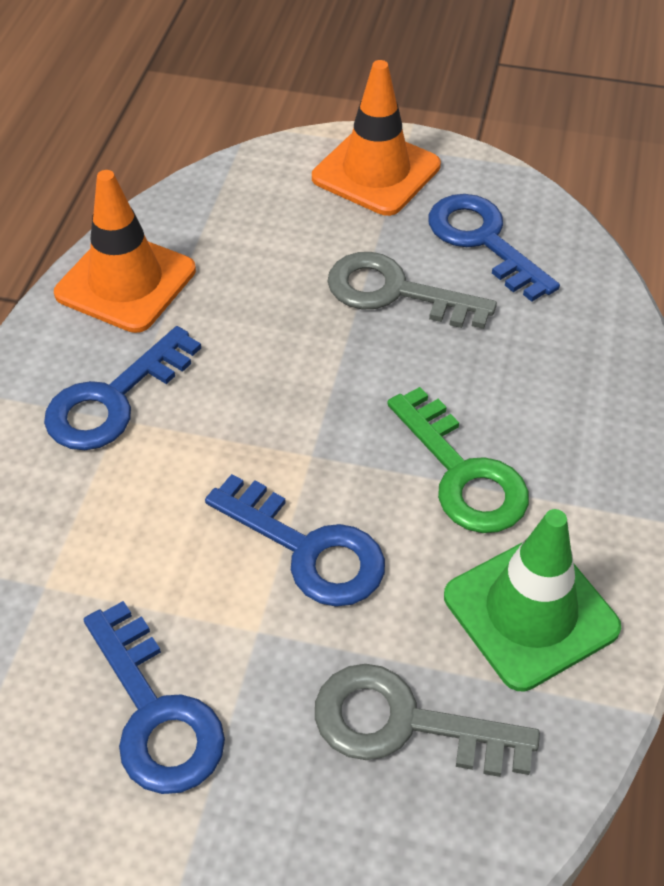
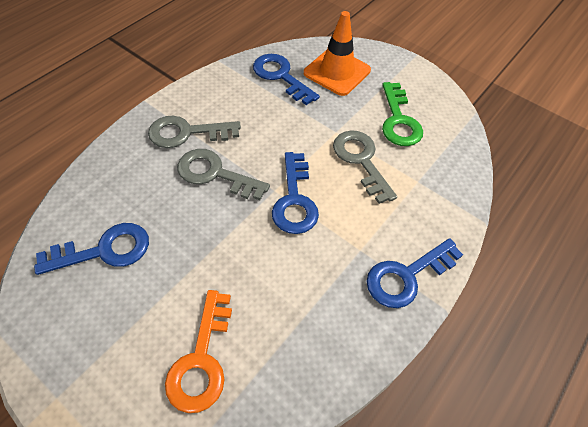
green traffic cone: 1 -> 0
grey key: 2 -> 3
orange key: 0 -> 1
orange traffic cone: 2 -> 1

